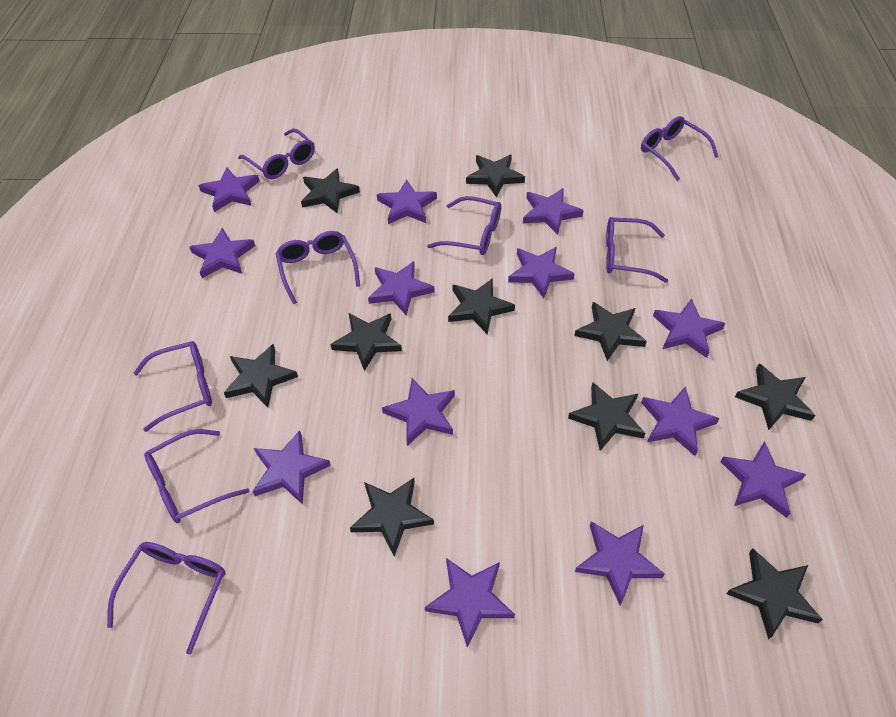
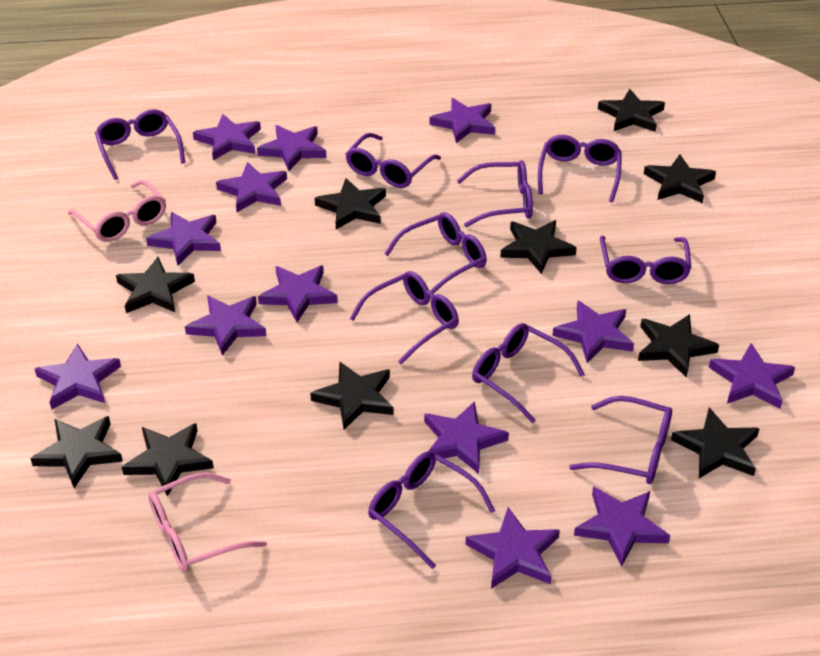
pink glasses: 0 -> 2
purple glasses: 8 -> 10

